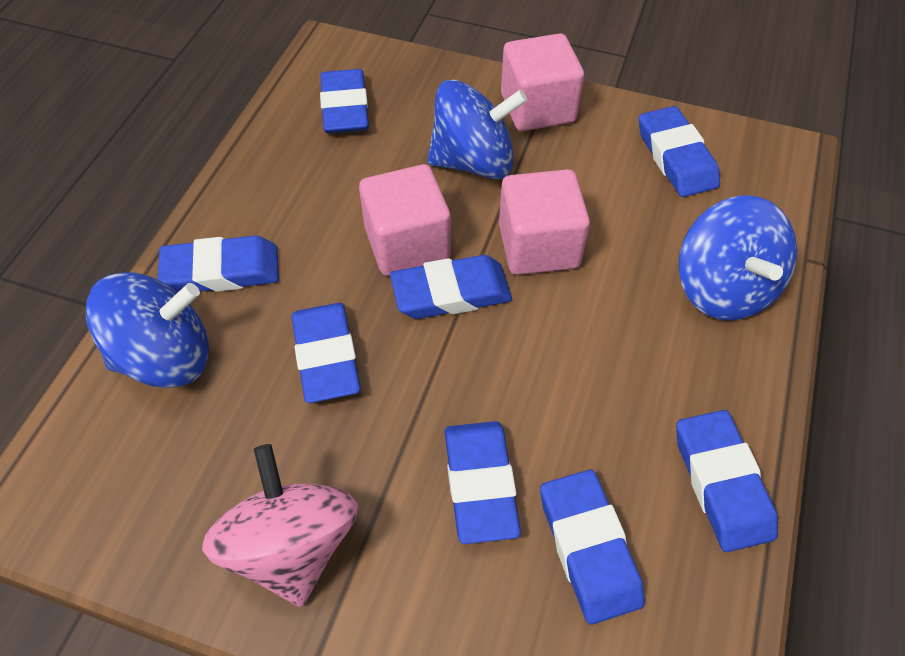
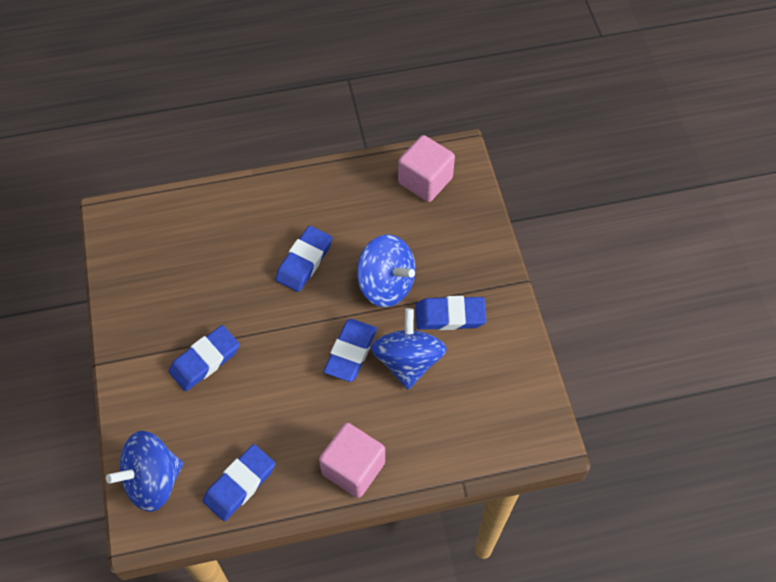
blue eraser: 8 -> 5
pink cube: 3 -> 2
pink spinning top: 1 -> 0

